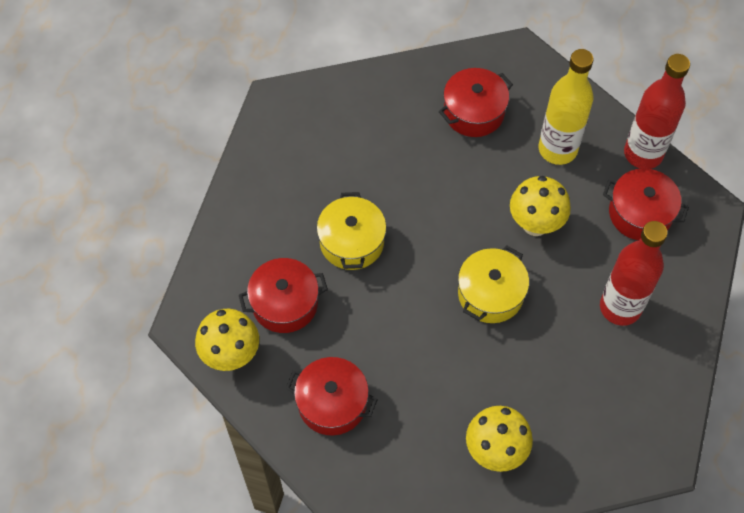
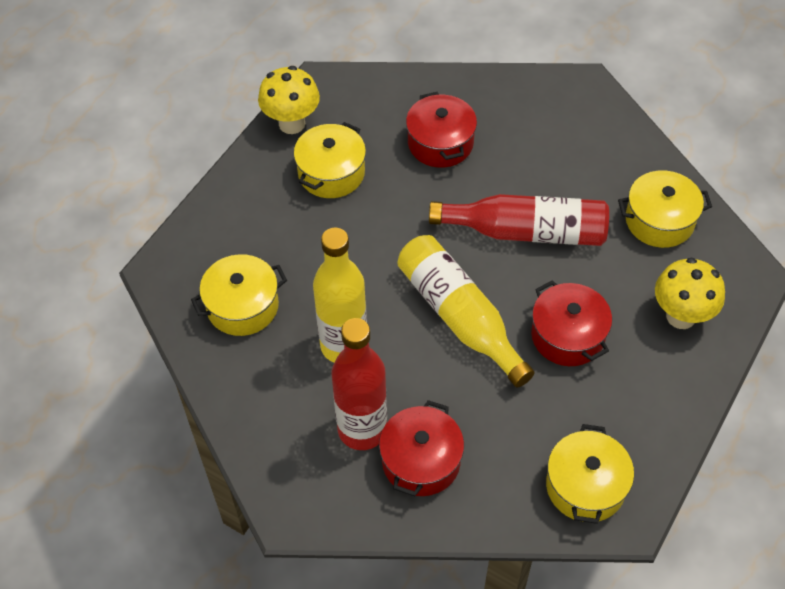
red pot: 4 -> 3
yellow bottle: 1 -> 2
yellow mushroom: 3 -> 2
yellow pot: 2 -> 4

